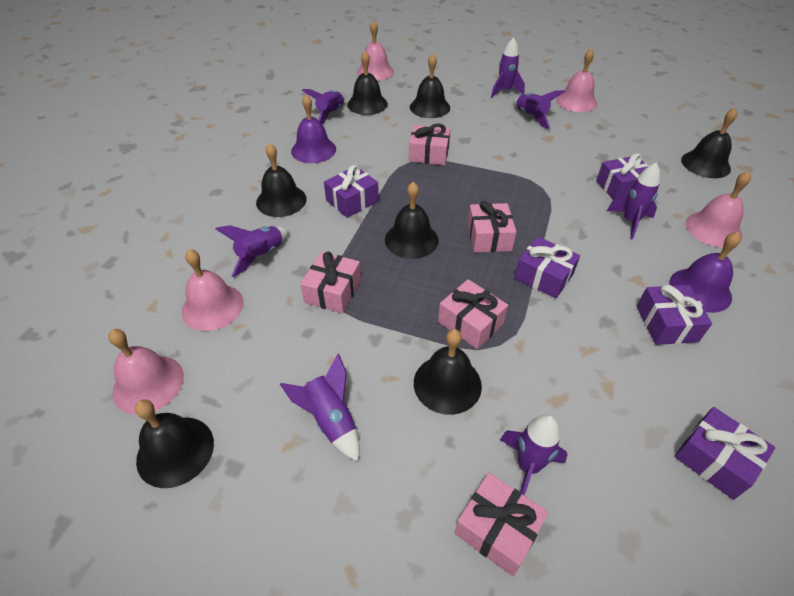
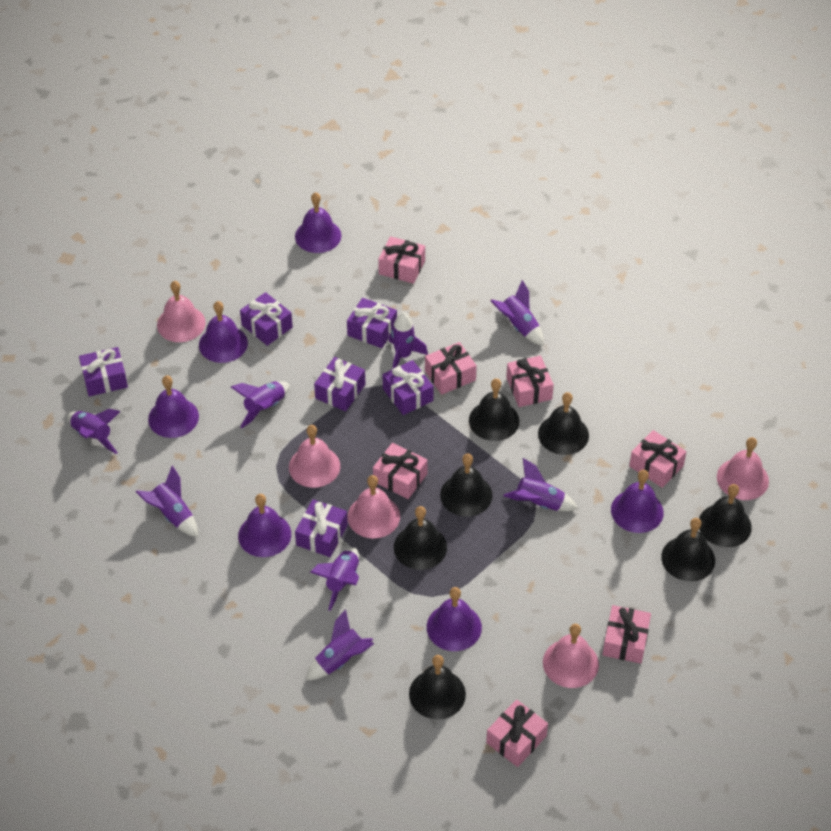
pink gift: 5 -> 7
purple bell: 2 -> 6
purple gift: 5 -> 6
purple rocket: 7 -> 8

